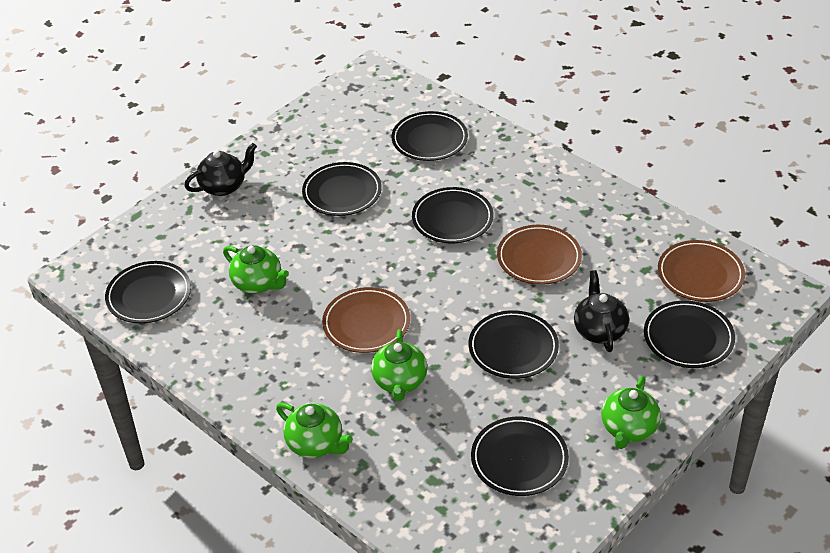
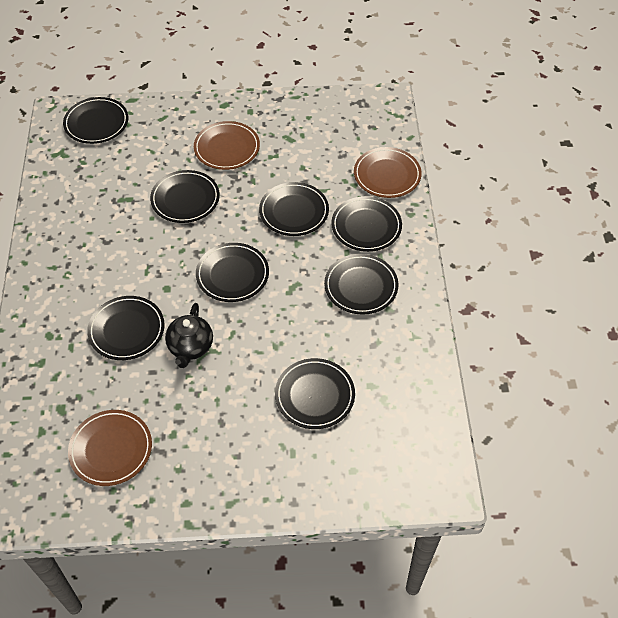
black plate: 7 -> 8
black teapot: 2 -> 1
green teapot: 4 -> 0

